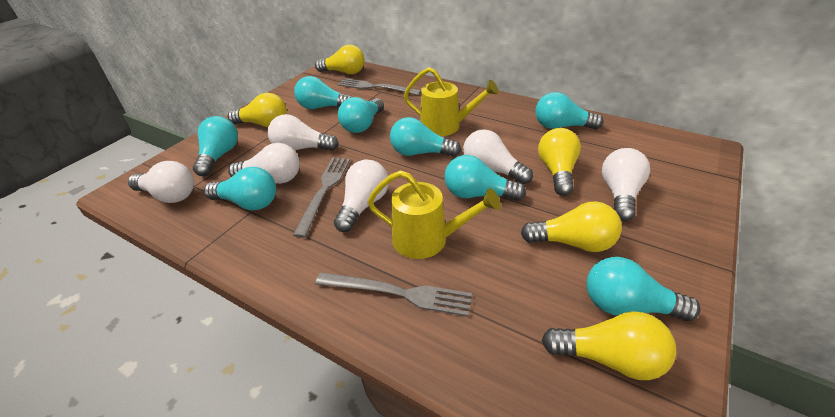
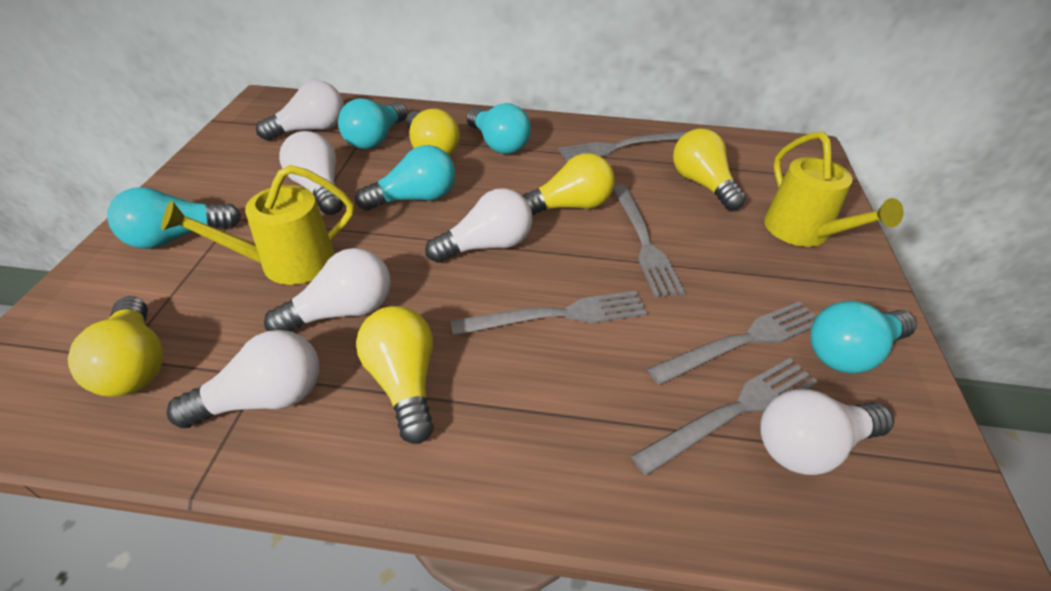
grey fork: 3 -> 5
turquoise light bulb: 8 -> 5

